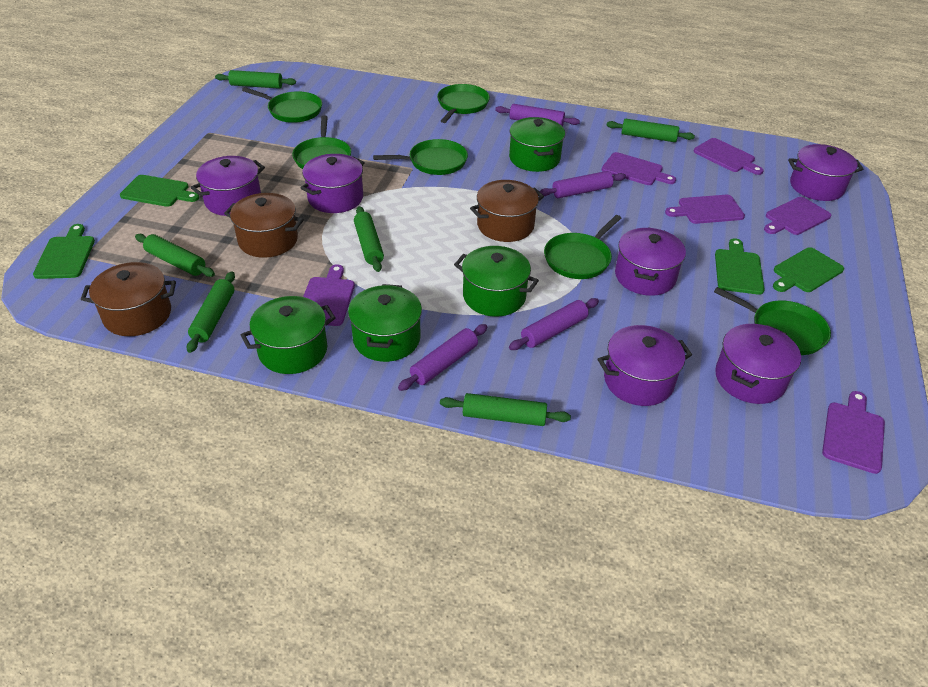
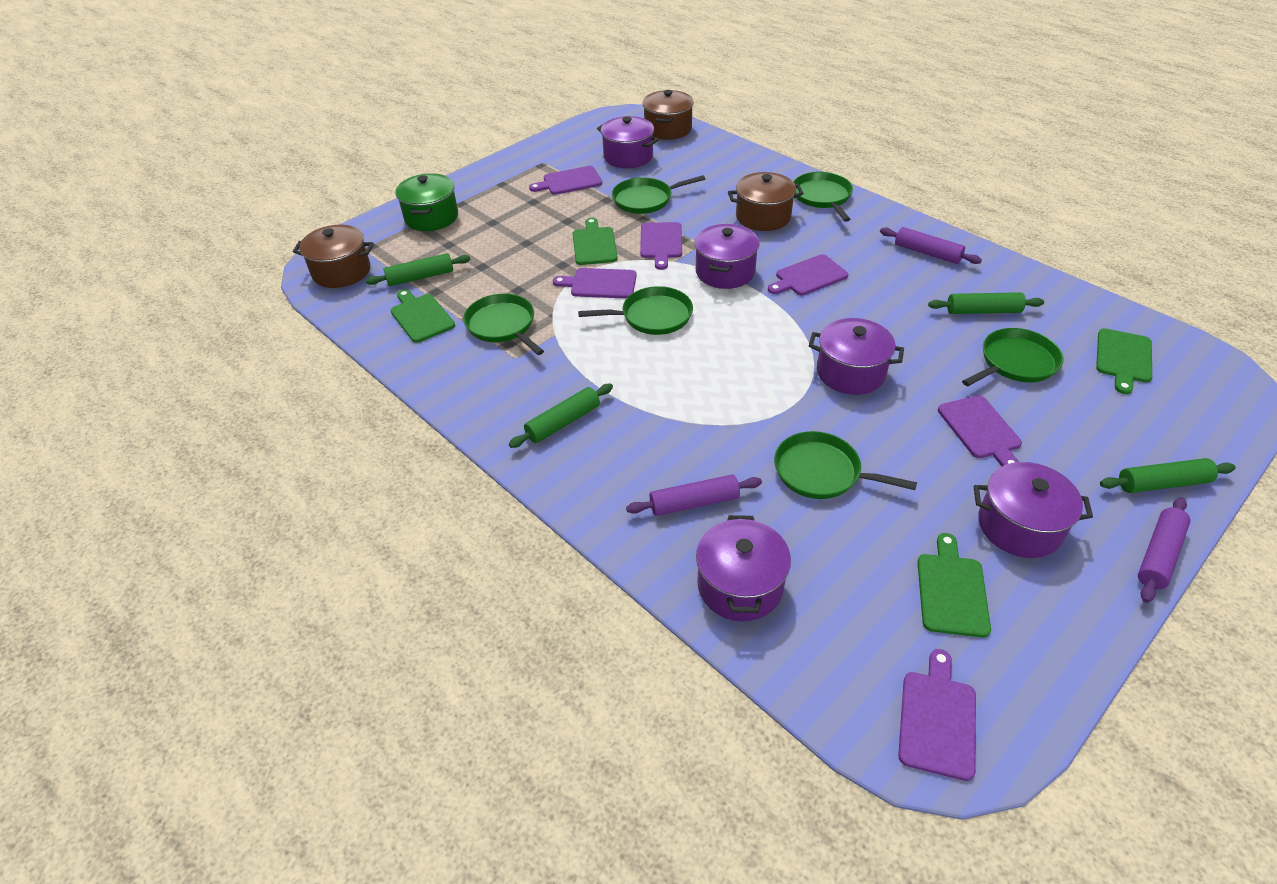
green pot: 4 -> 1
green rolling pin: 6 -> 4
purple pot: 6 -> 5
purple rolling pin: 4 -> 3

